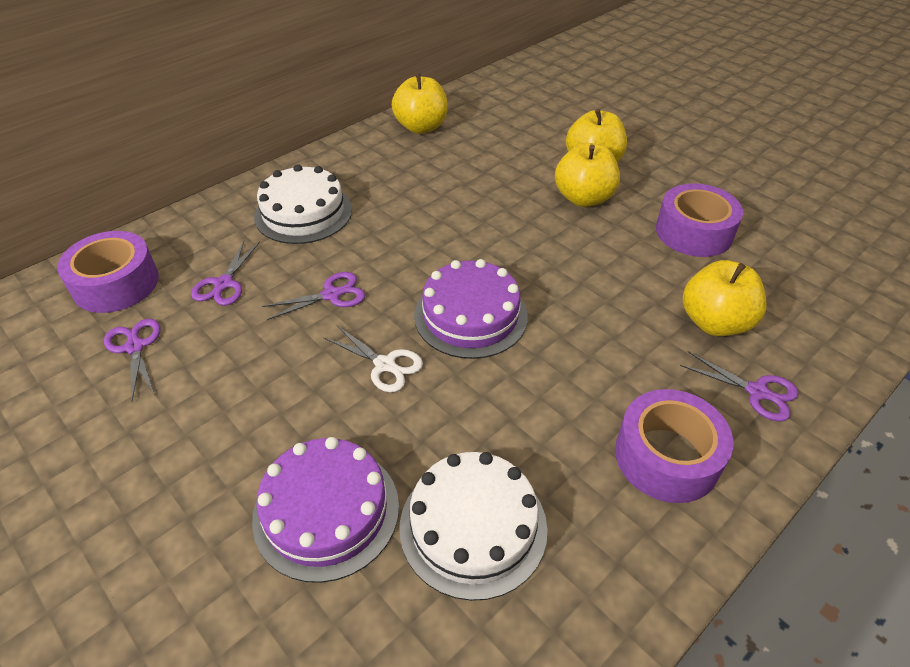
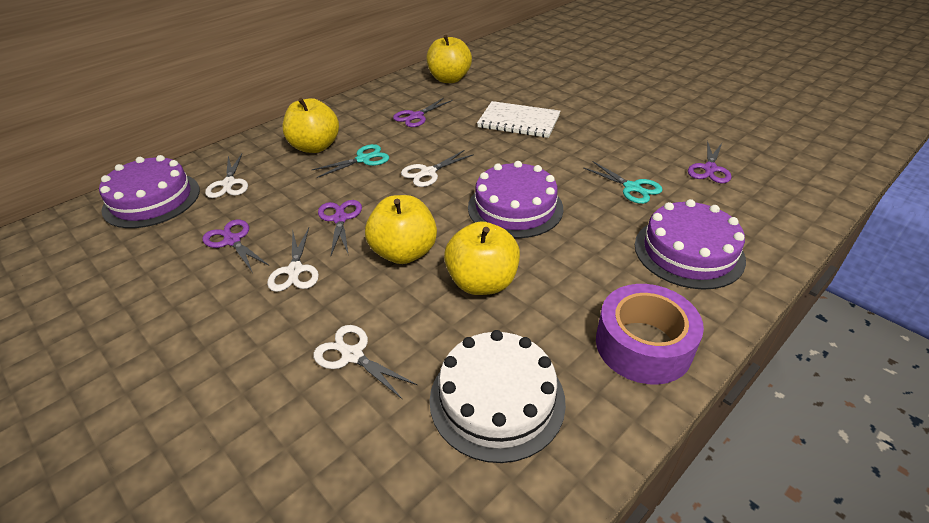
purple cake: 2 -> 3
purple tape: 3 -> 1
turquoise scissors: 0 -> 2
white cake: 2 -> 1
white notebook: 0 -> 1
white scissors: 1 -> 4

